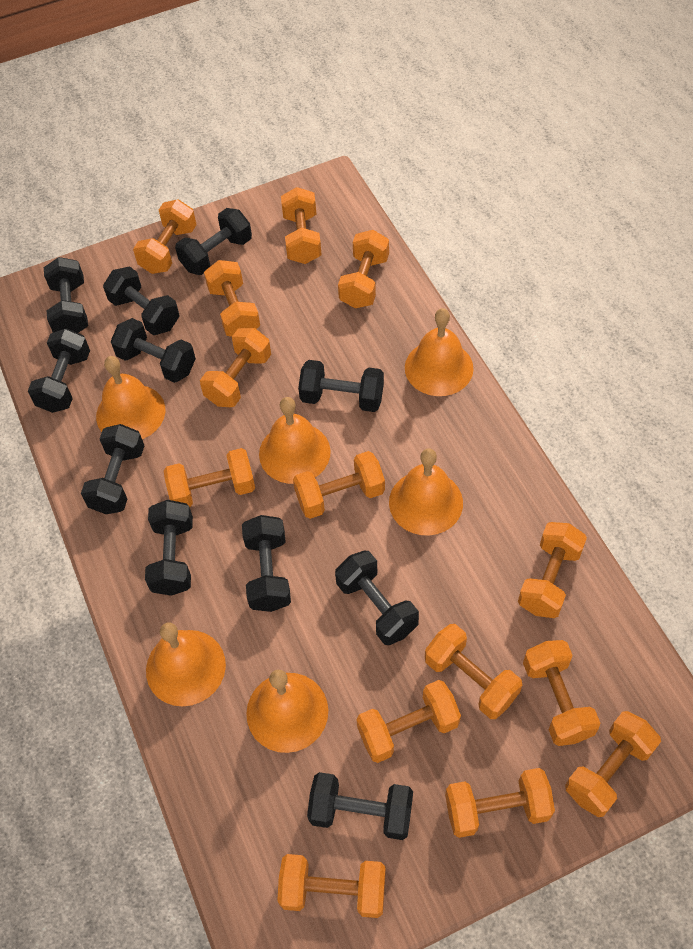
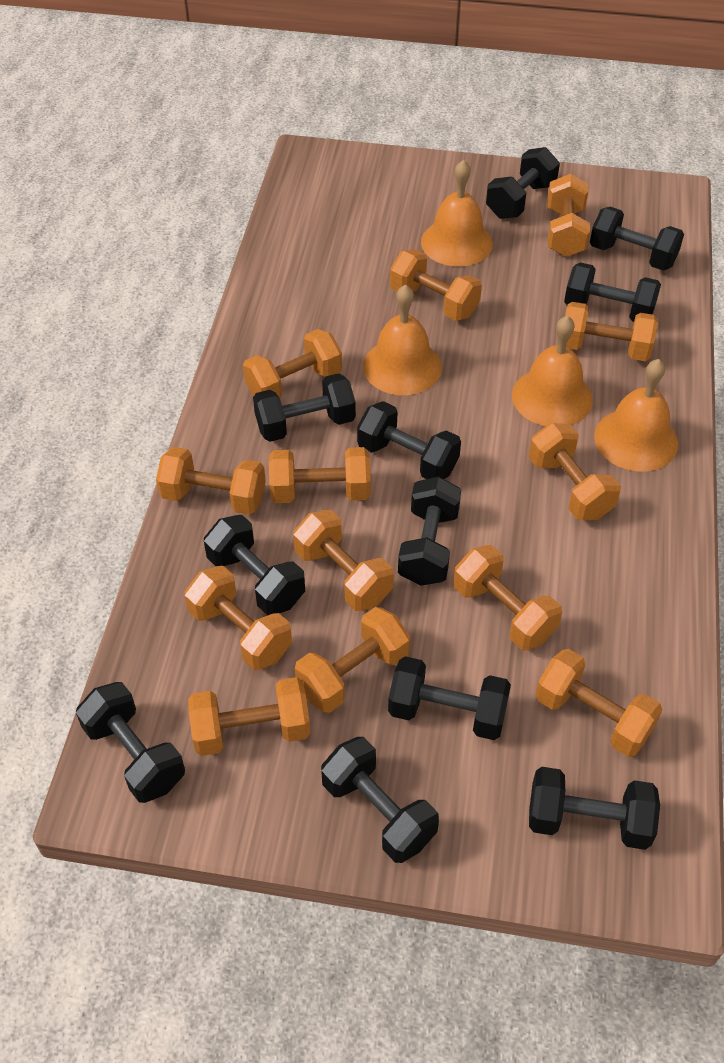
orange bell: 6 -> 4
orange dumbbell: 14 -> 13

